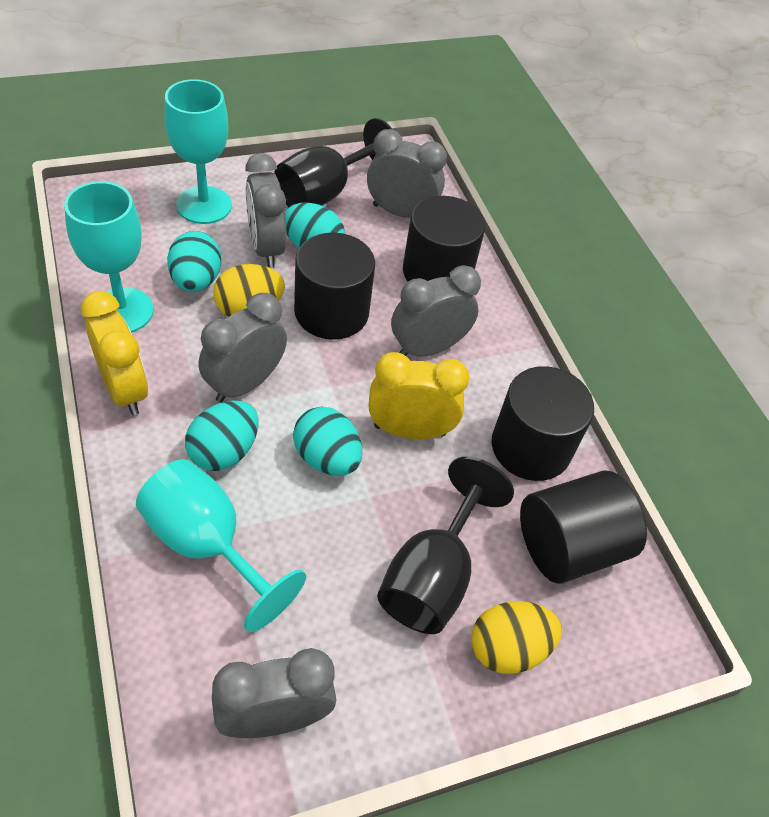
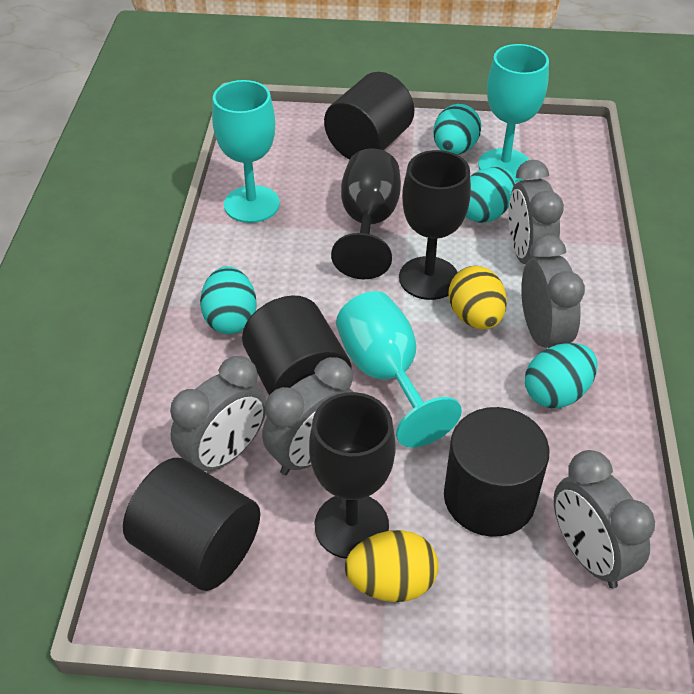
black goblet: 2 -> 3
yellow clock: 2 -> 0

